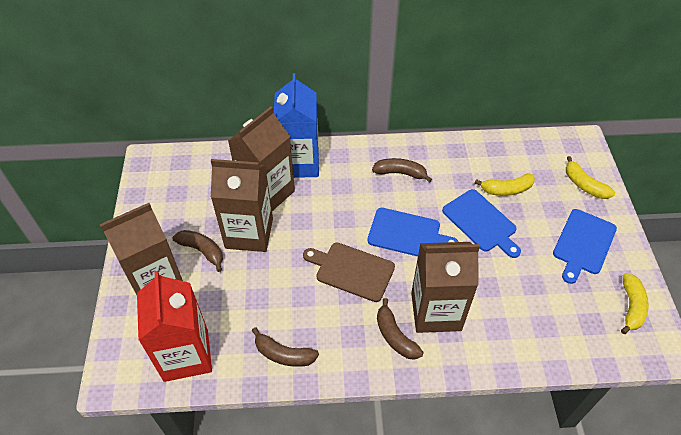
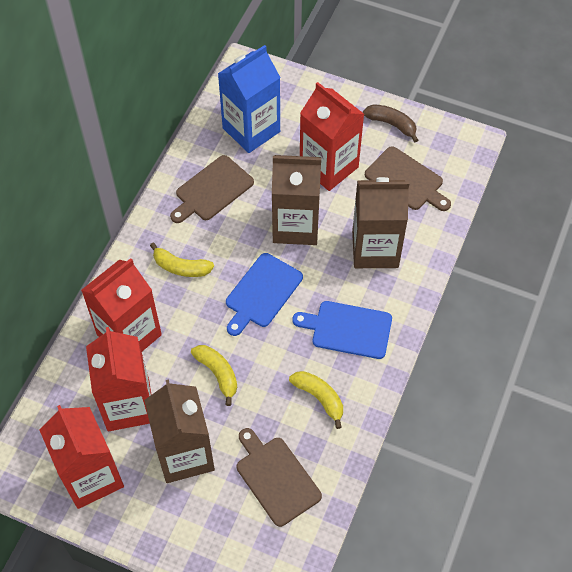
blue cutting board: 3 -> 2
brown banana: 4 -> 1
brown carton: 4 -> 3
brown cutting board: 1 -> 3
red carton: 1 -> 4

